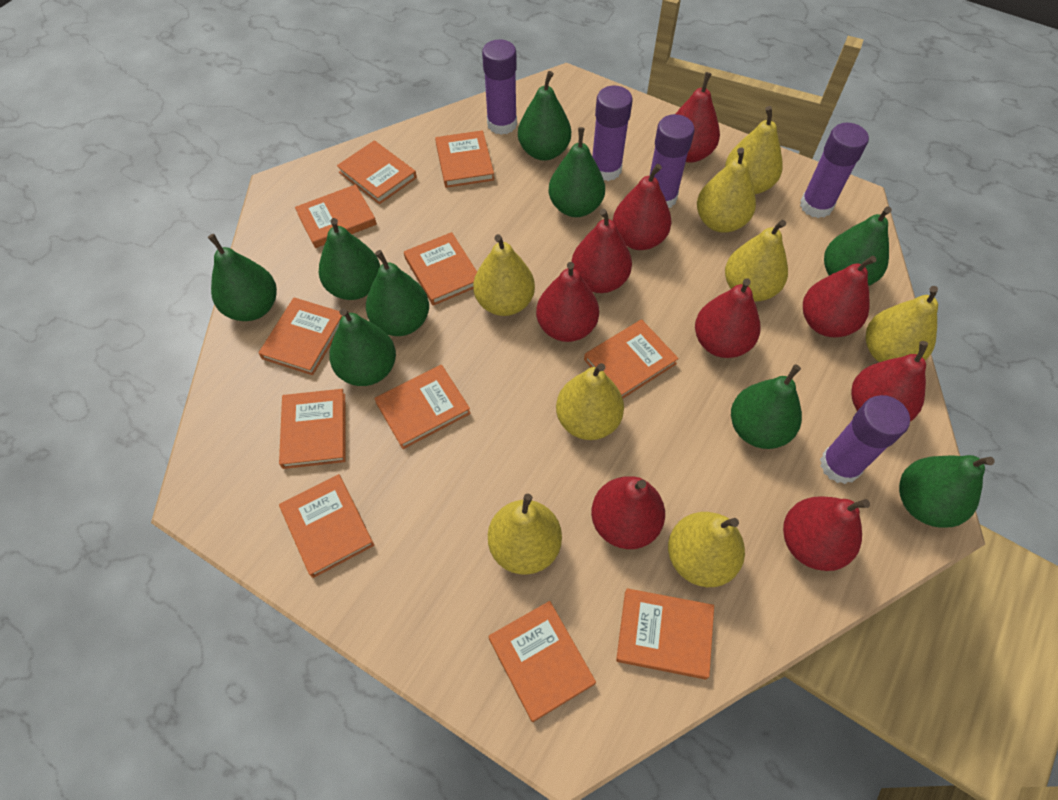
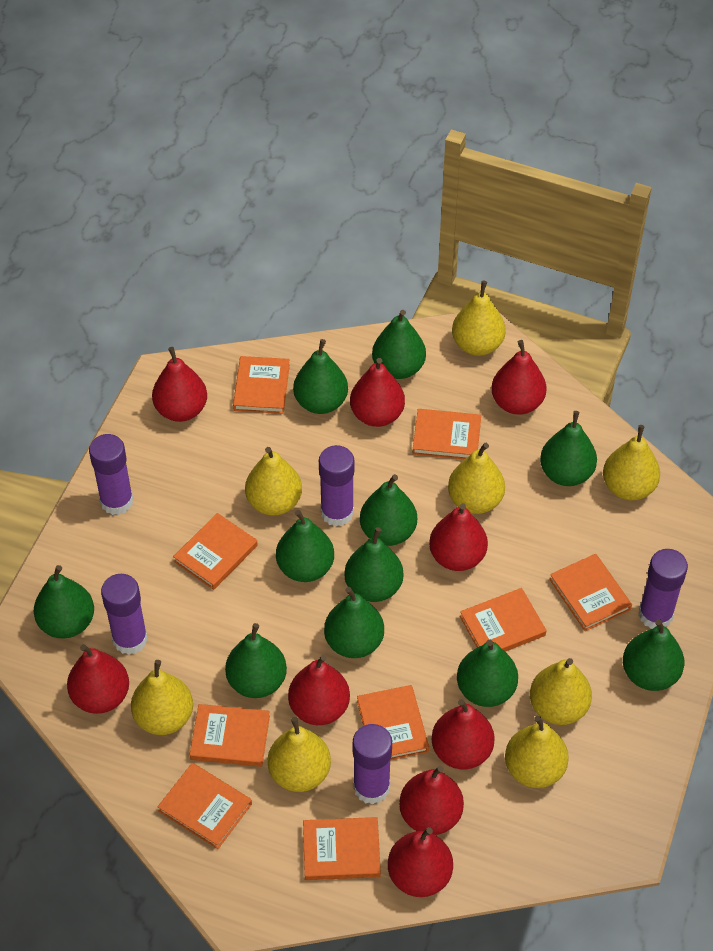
green pear: 9 -> 11
orange book: 11 -> 9

